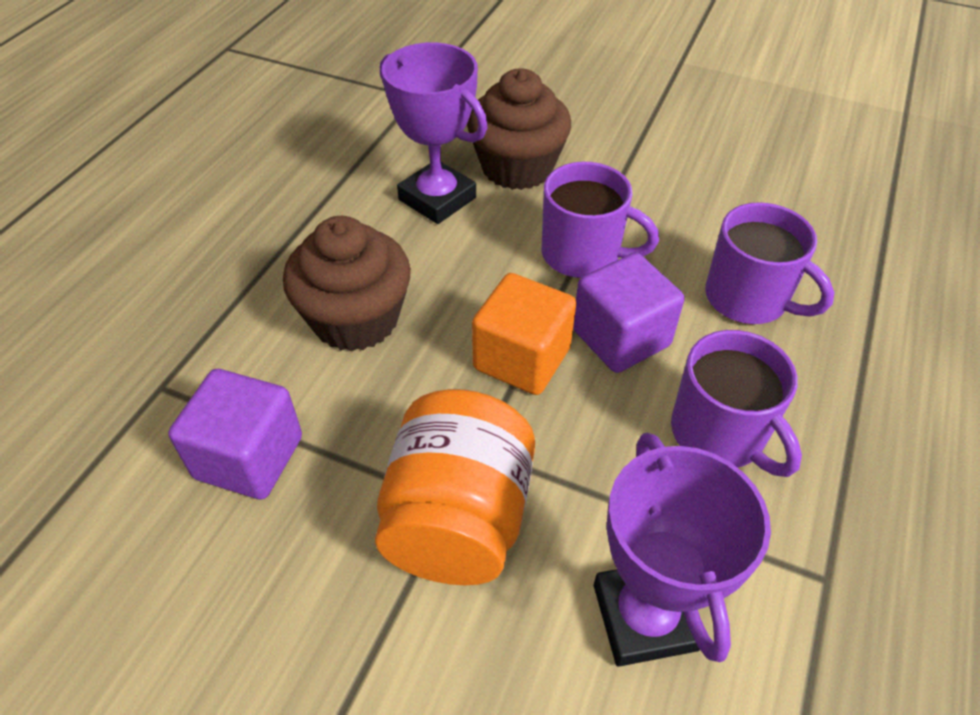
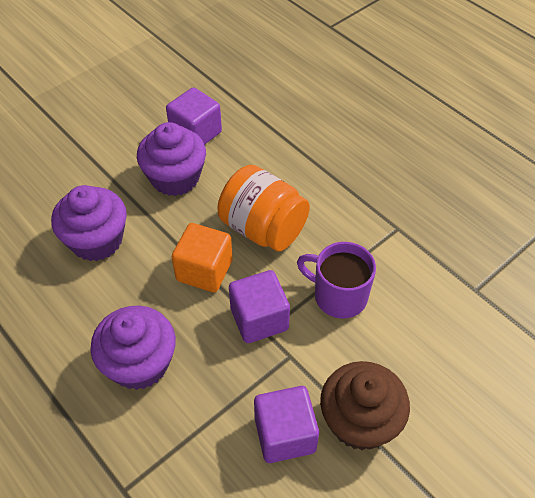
brown cupcake: 2 -> 1
purple cube: 2 -> 3
purple cupcake: 0 -> 3
purple mug: 3 -> 1
purple trophy: 2 -> 0

